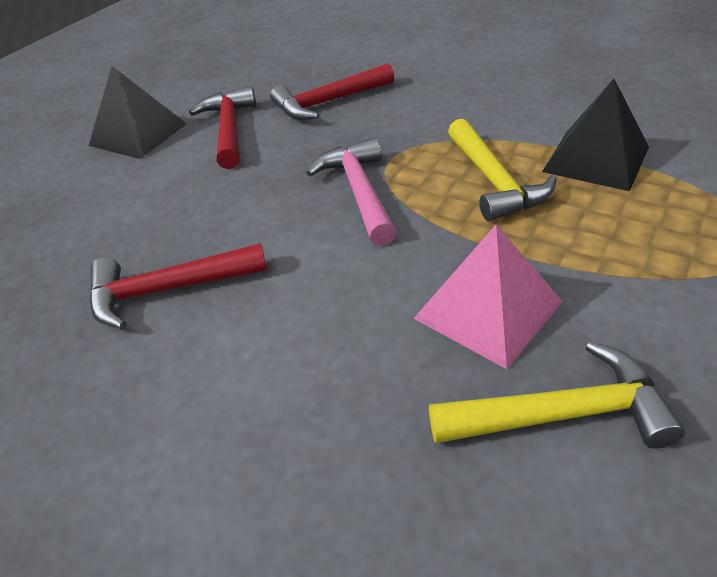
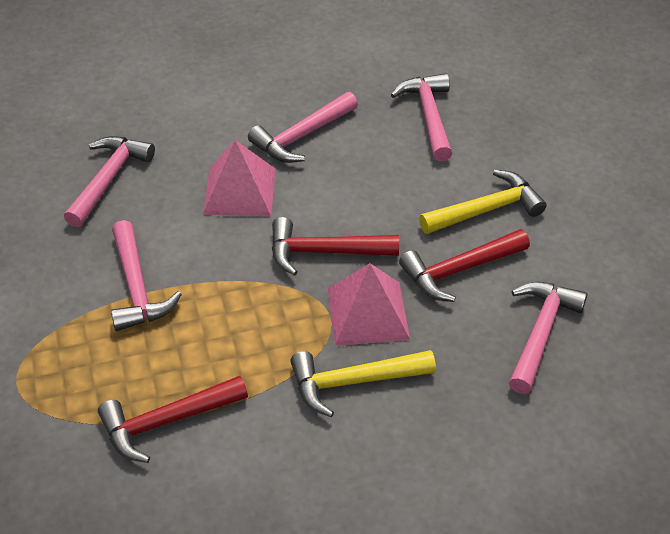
black pyramid: 2 -> 0
pink hammer: 1 -> 5
pink pyramid: 1 -> 2

